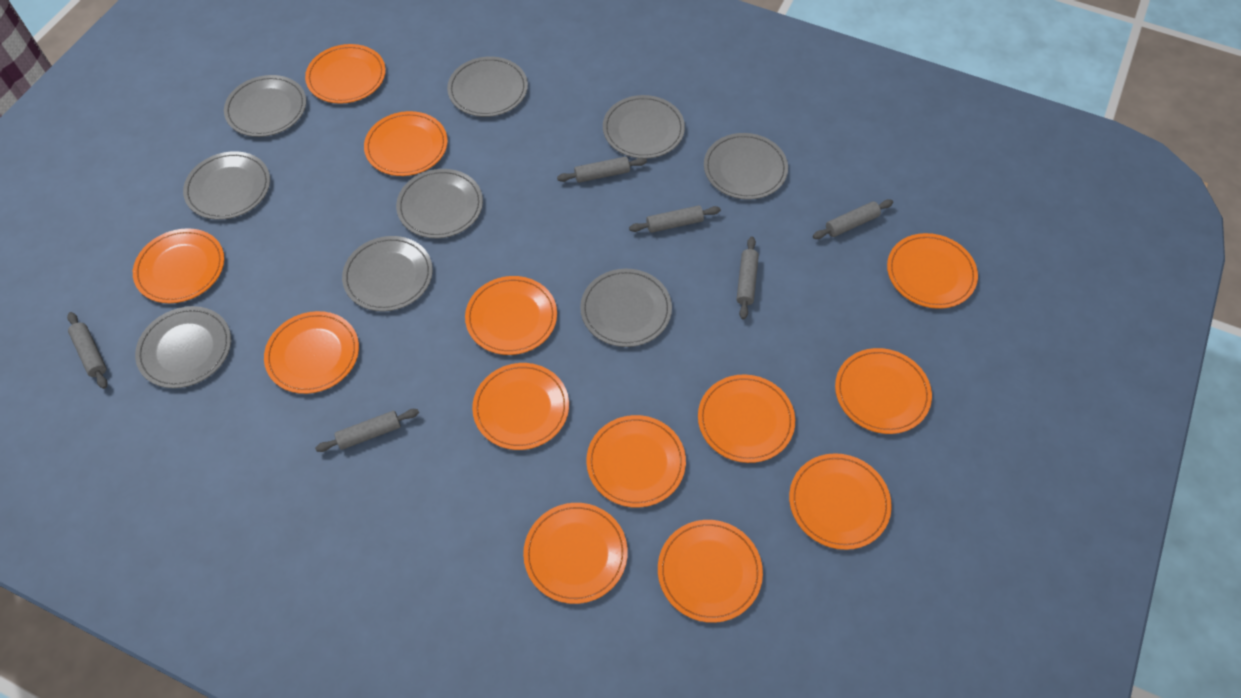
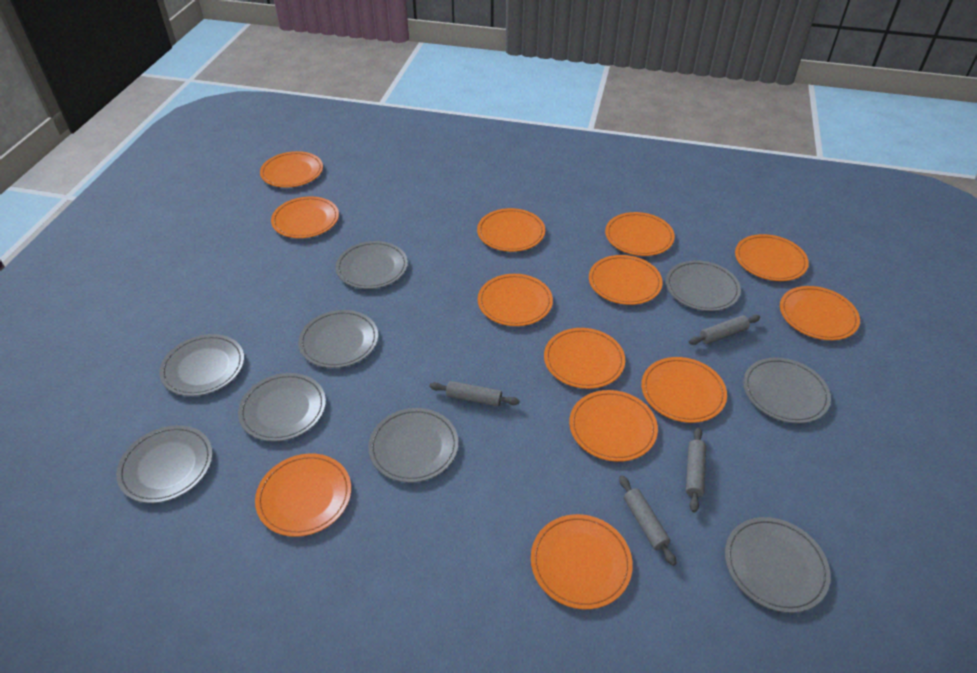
grey rolling pin: 6 -> 4

